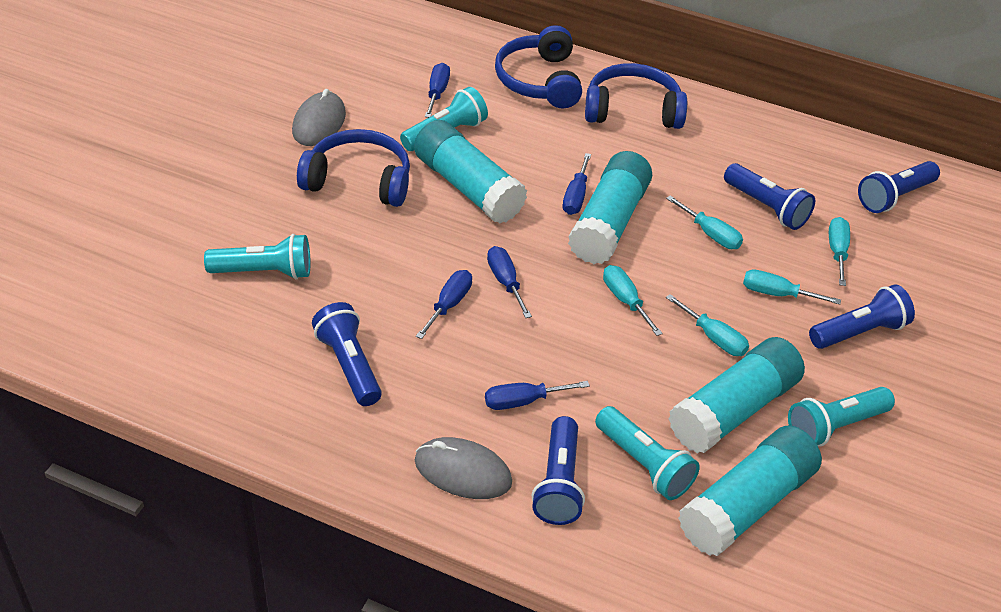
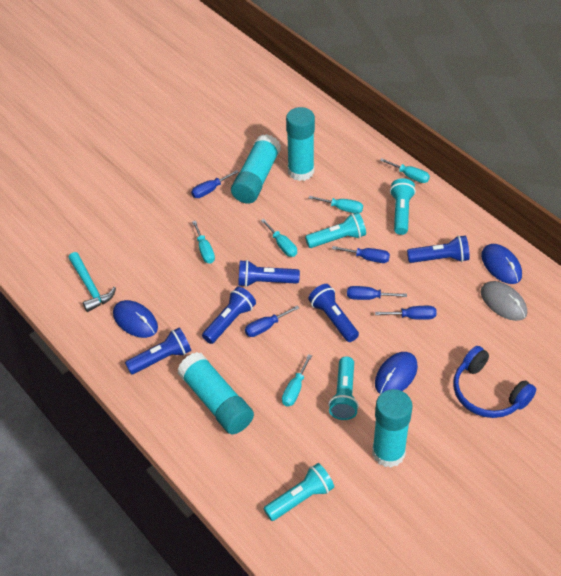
blue headphones: 3 -> 1
blue mouse: 0 -> 3
grey mouse: 2 -> 1
turquoise hammer: 0 -> 1

